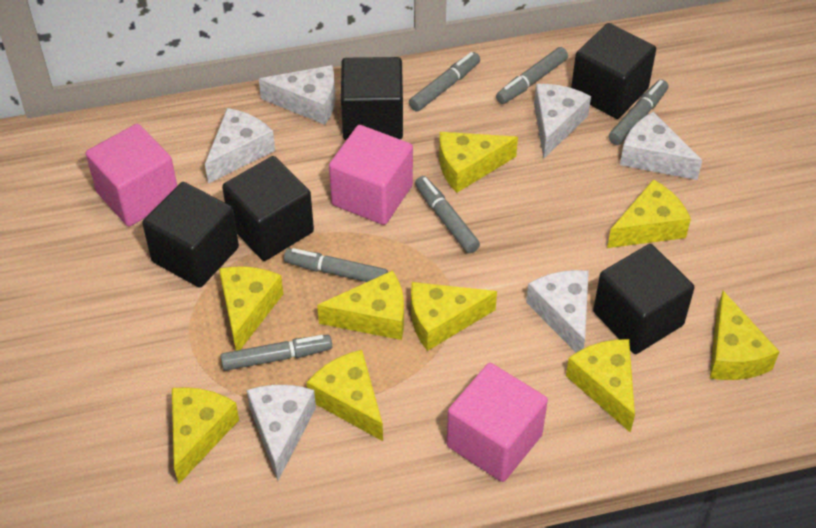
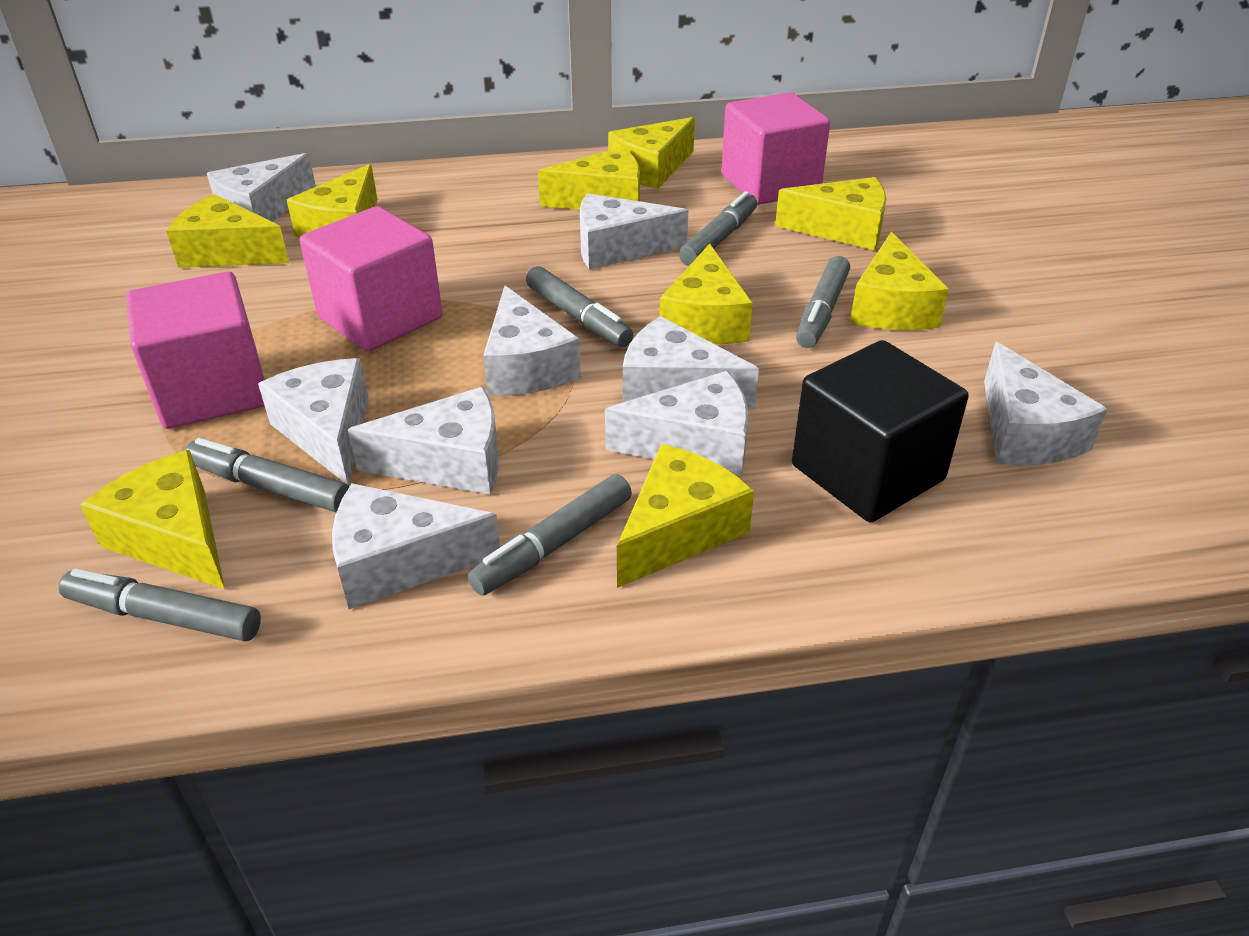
black cube: 5 -> 1
white cheese: 6 -> 9

